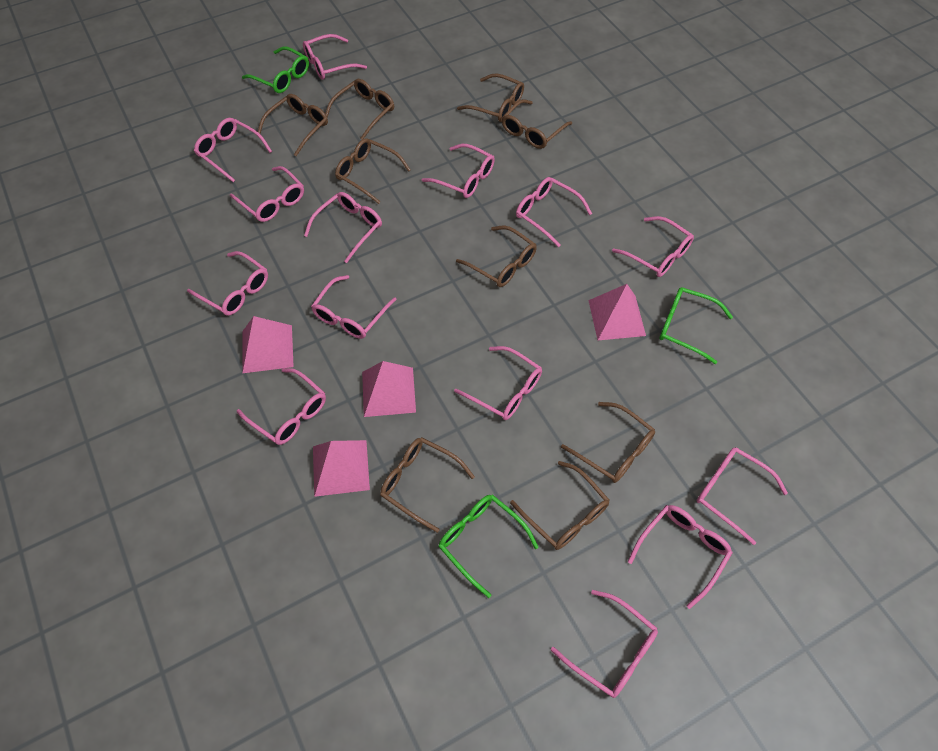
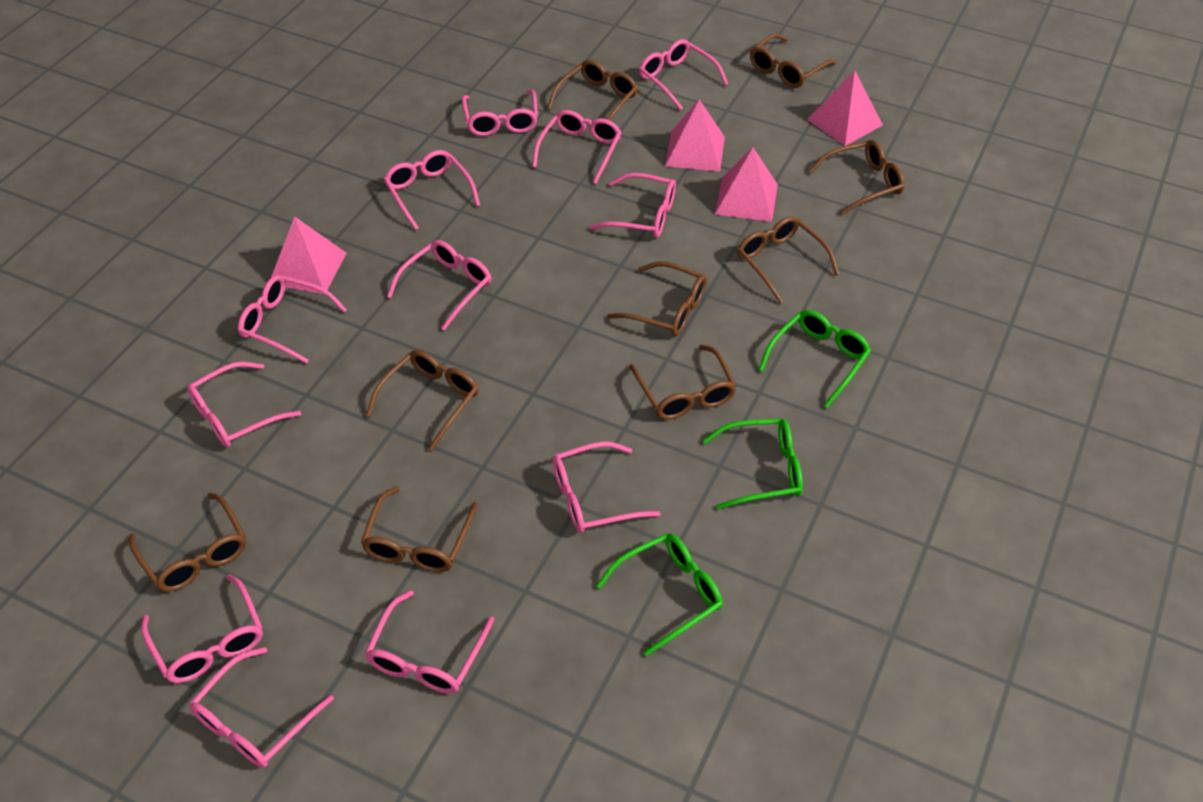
pink glasses: 14 -> 12

